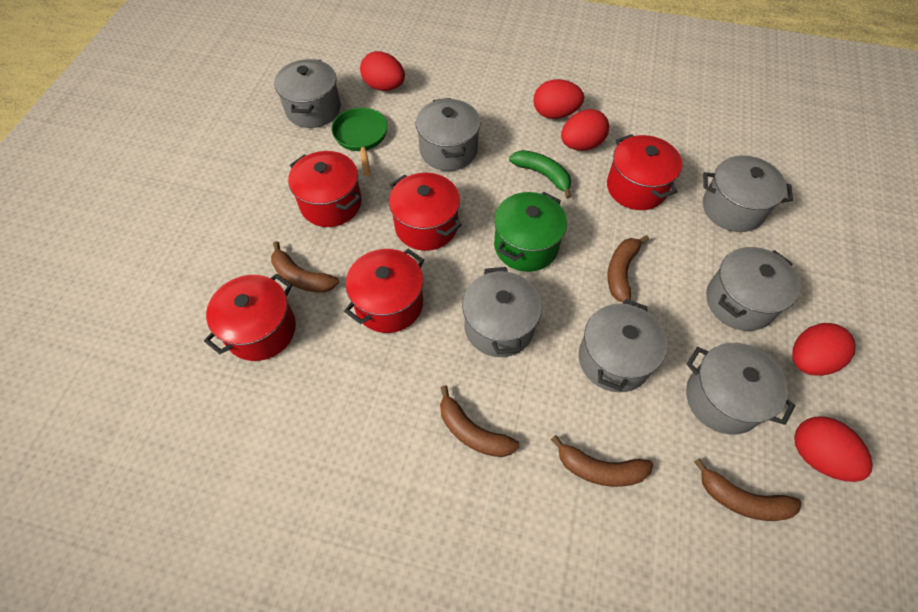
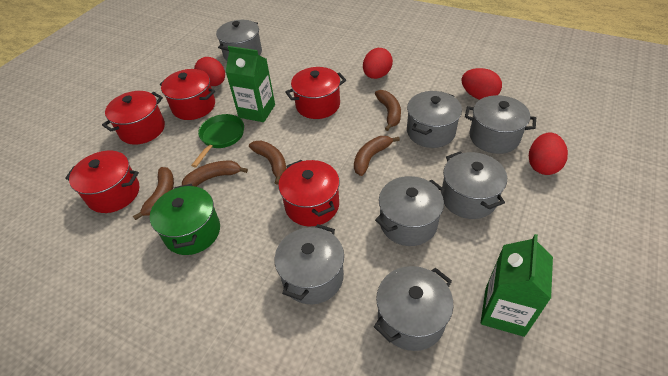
green banana: 1 -> 0
green carton: 0 -> 2
red egg: 5 -> 4

